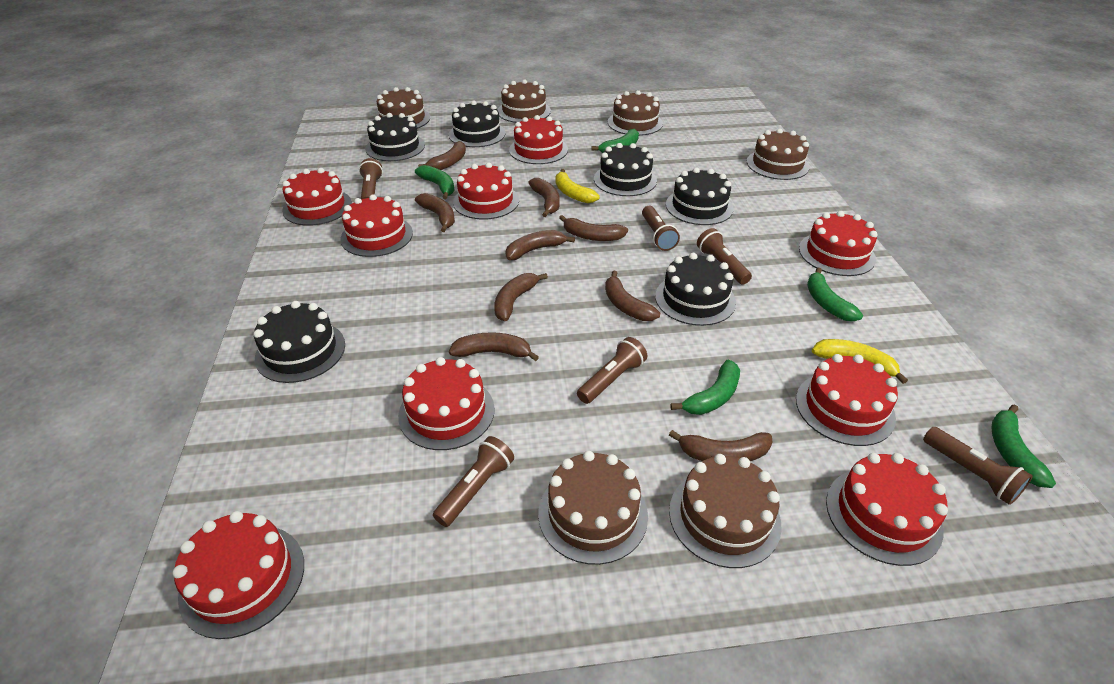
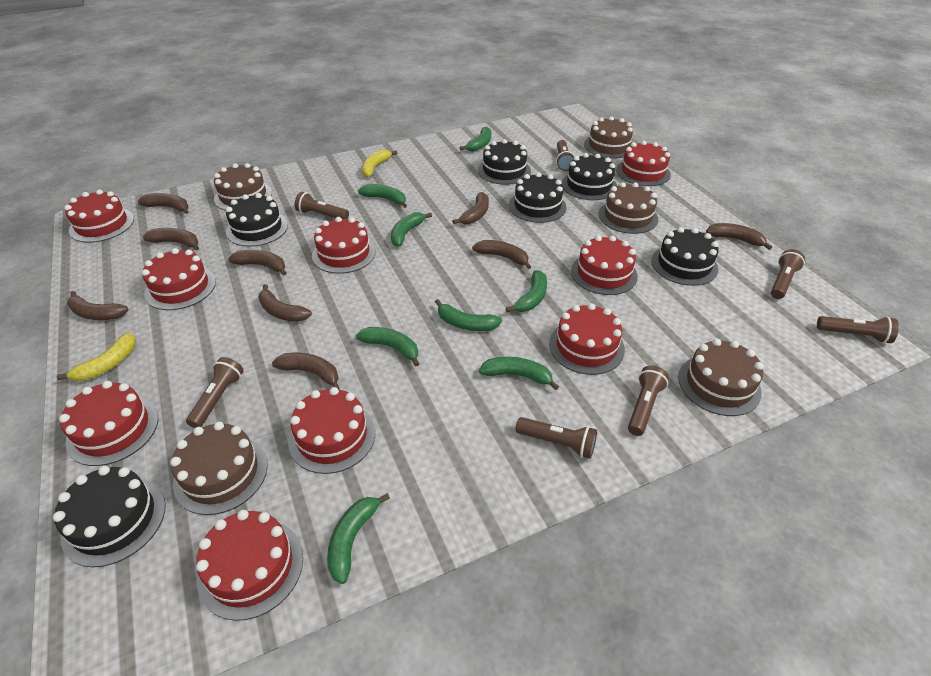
brown cake: 6 -> 5
brown flashlight: 6 -> 7
green banana: 5 -> 8

